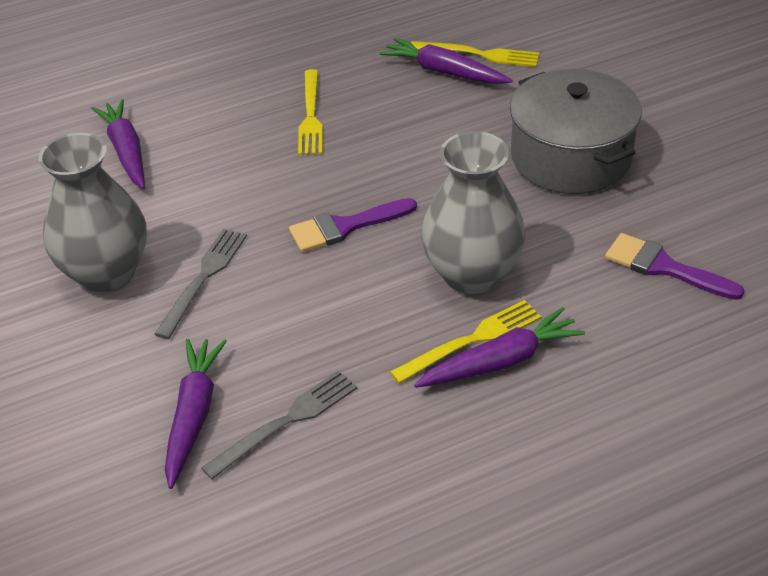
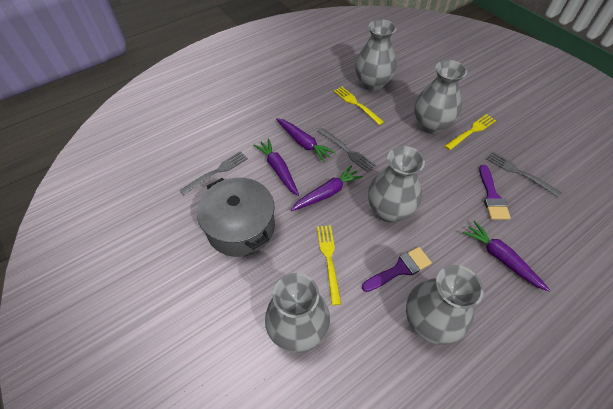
grey fork: 2 -> 3
grey vase: 2 -> 5

